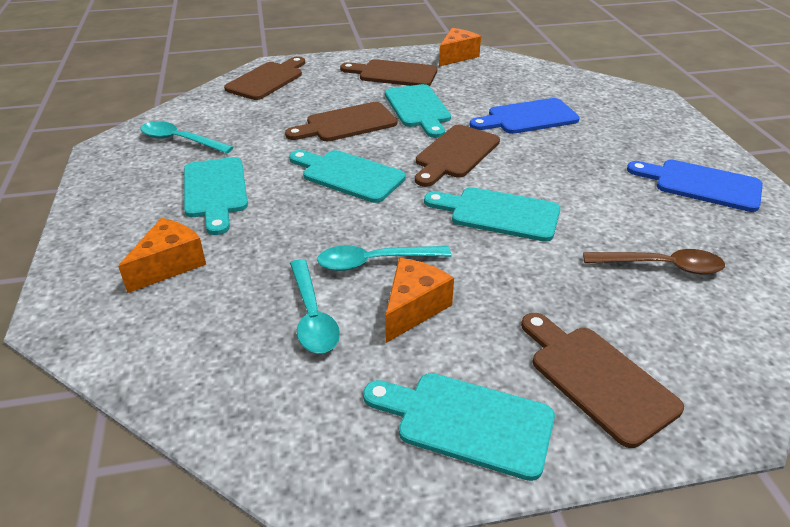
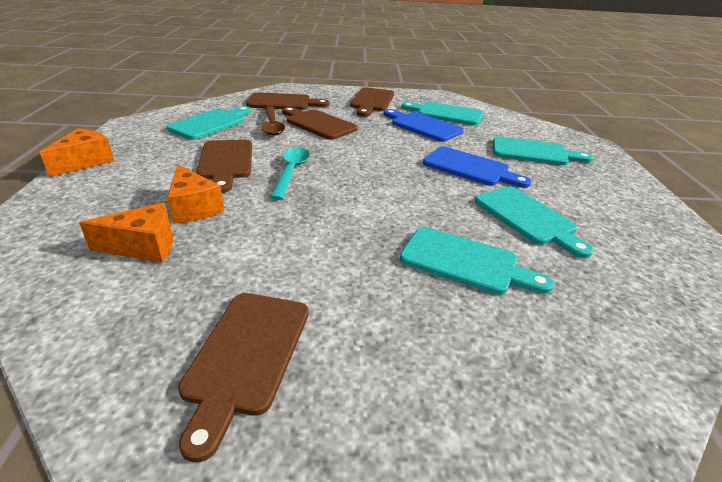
turquoise spoon: 3 -> 1

